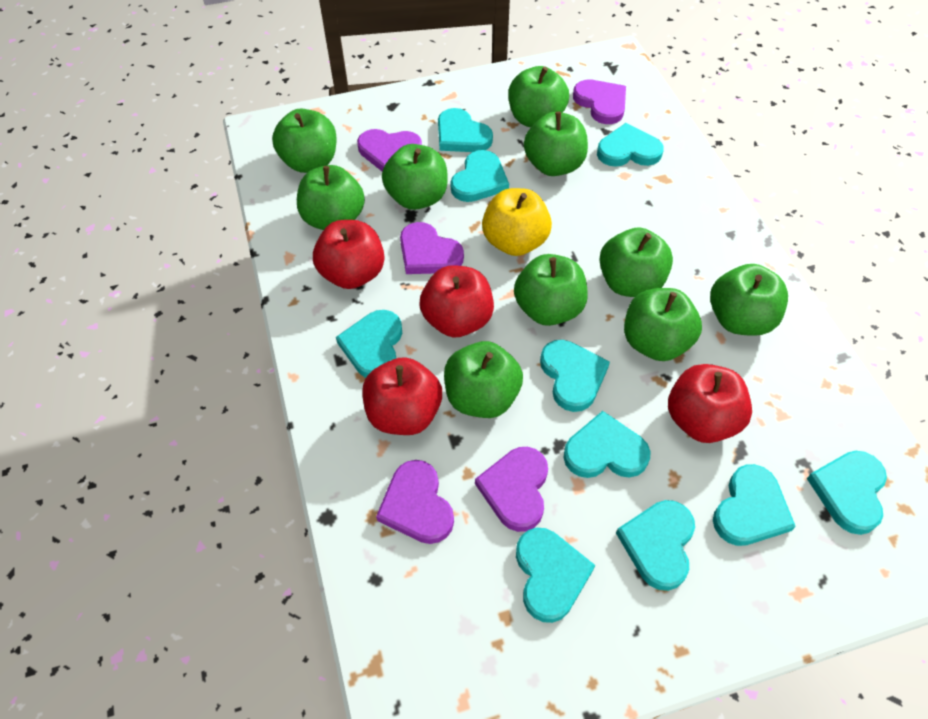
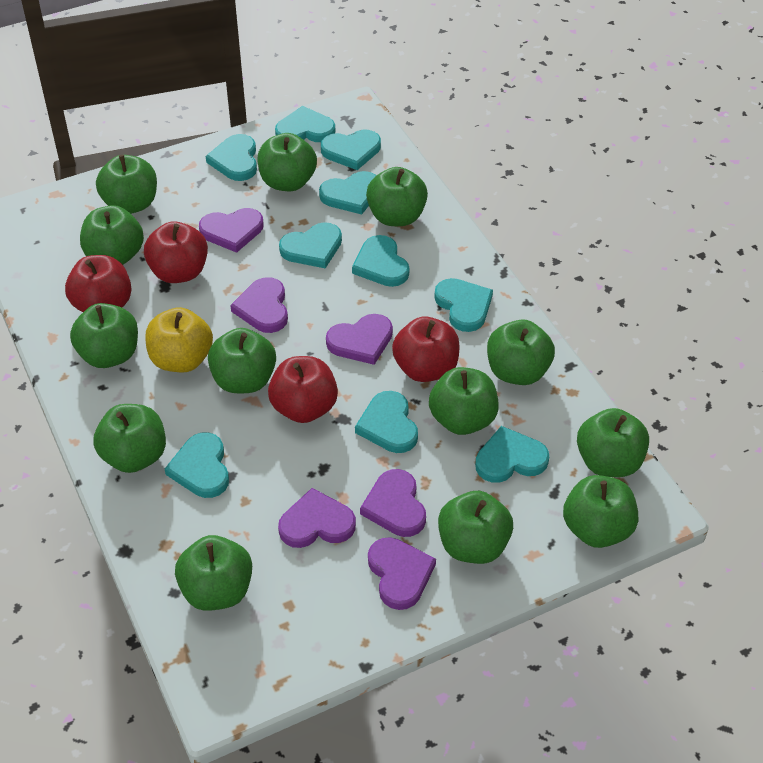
green apple: 10 -> 13
purple heart: 5 -> 6

